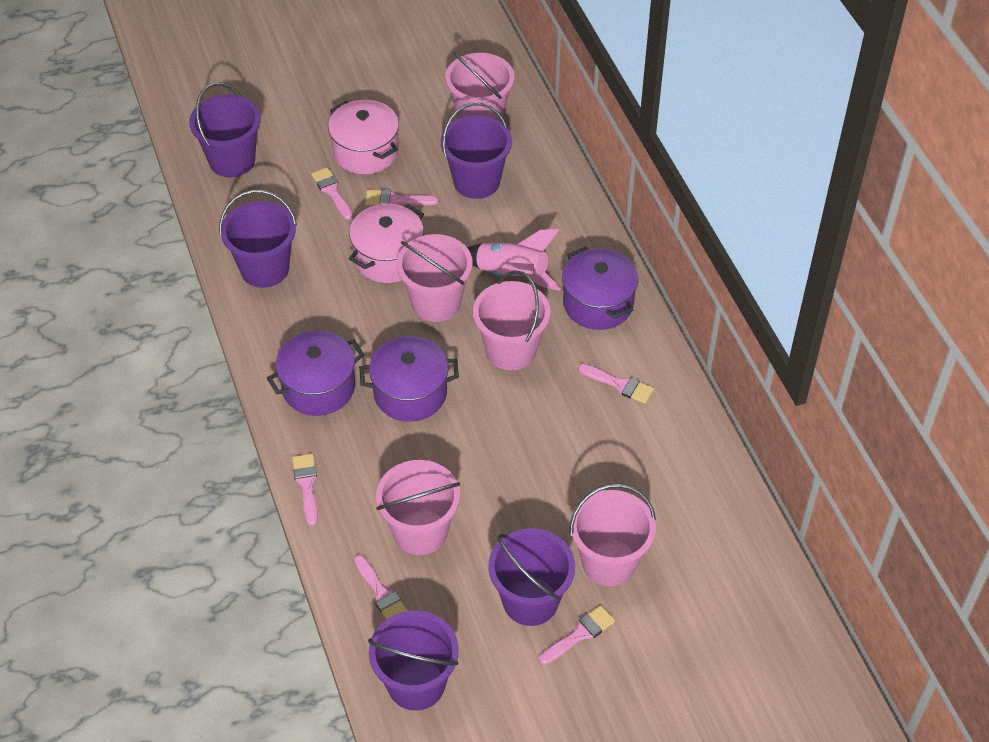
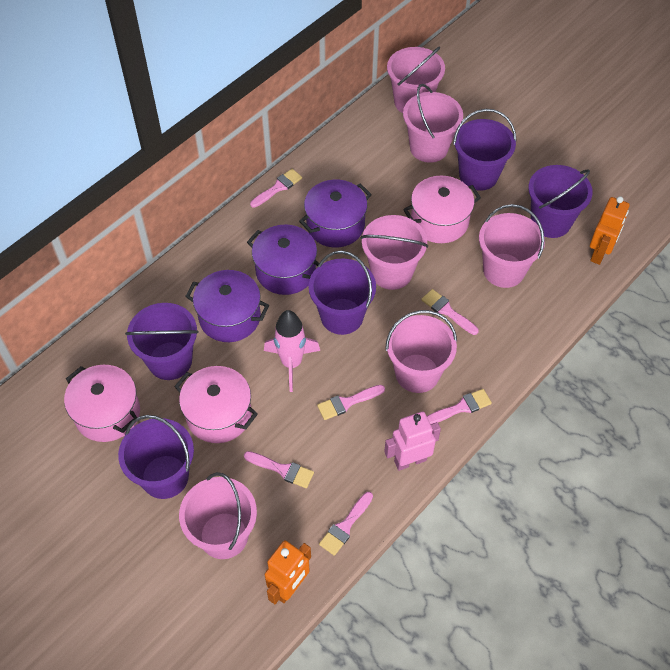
orange robot: 0 -> 2
pink bucket: 5 -> 6
pink pot: 2 -> 3
pink robot: 0 -> 1

